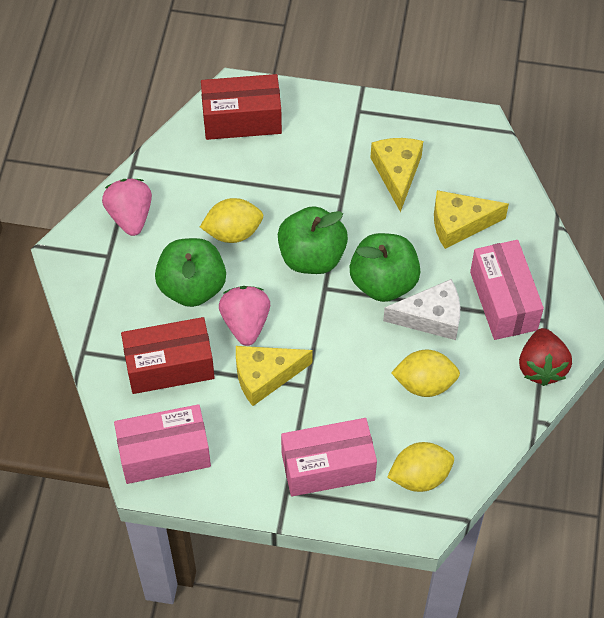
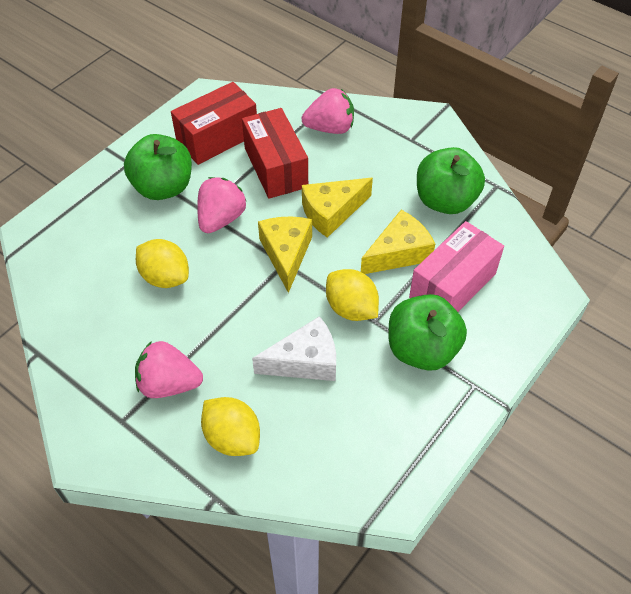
pink box: 3 -> 1
pink strawberry: 2 -> 3
red strawberry: 1 -> 0

